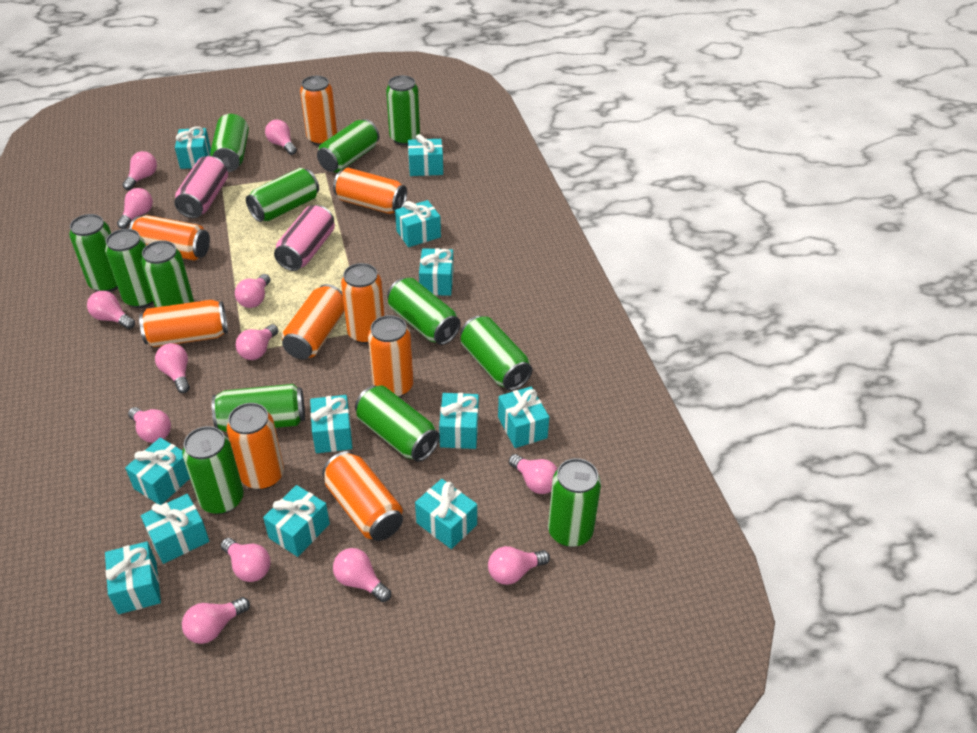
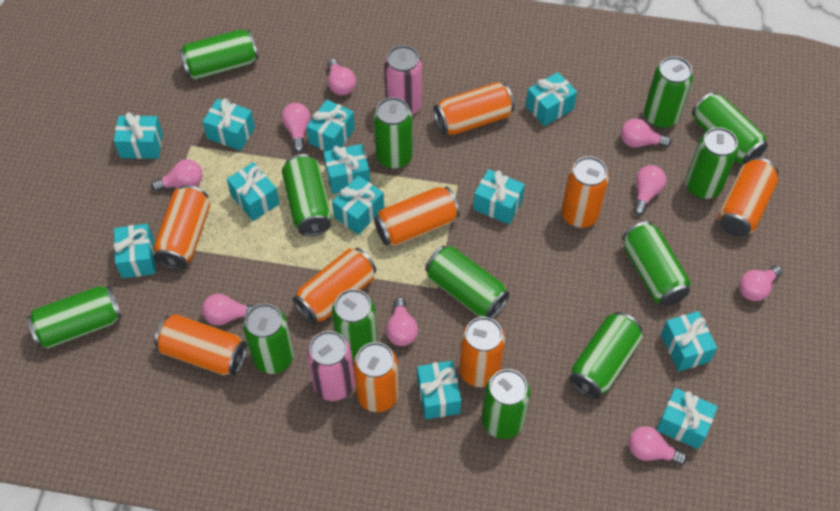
pink light bulb: 13 -> 9

